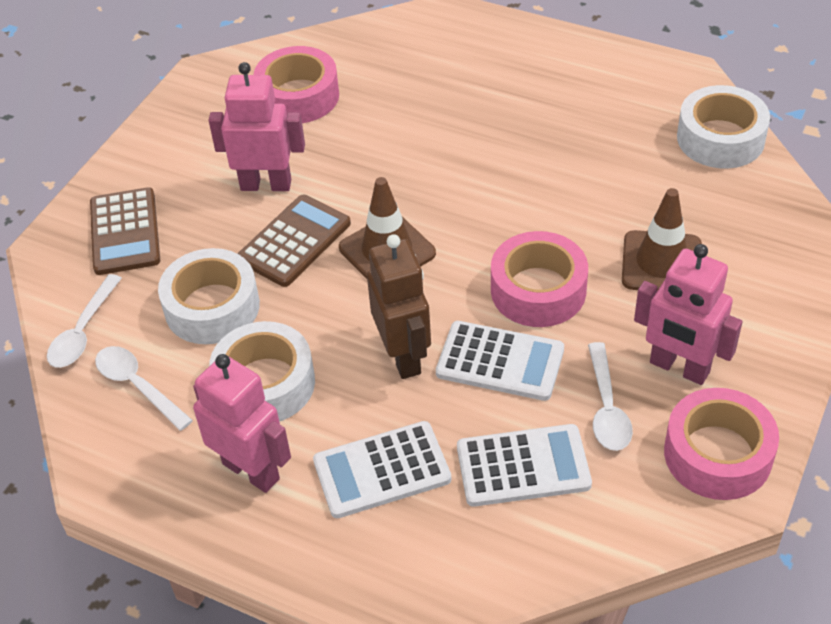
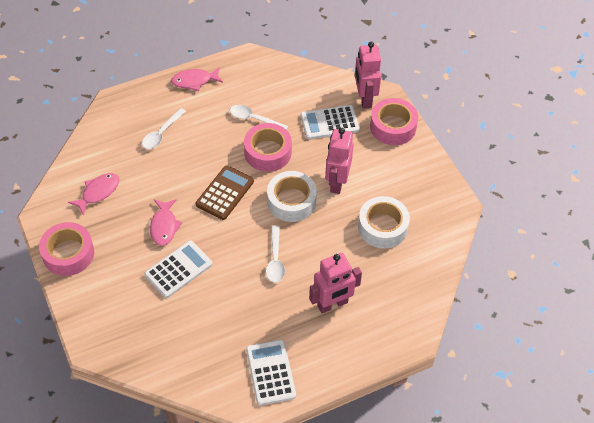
brown calculator: 2 -> 1
brown robot: 1 -> 0
brown traffic cone: 2 -> 0
pink fish: 0 -> 3
white tape: 3 -> 2

